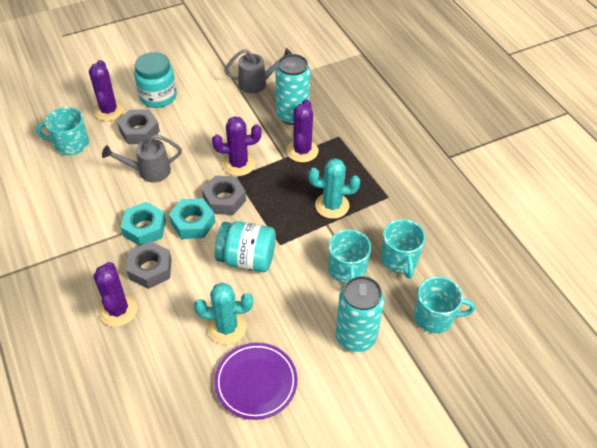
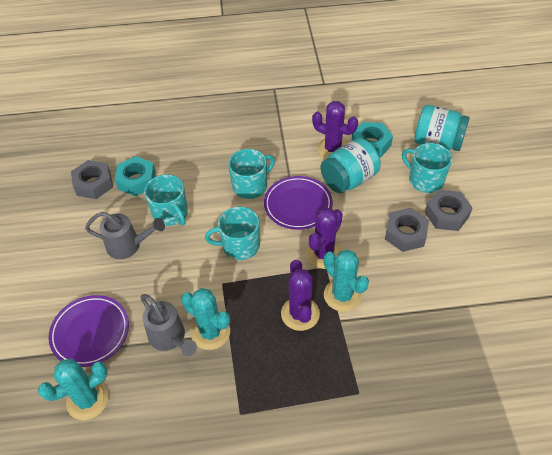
purple cactus: 4 -> 3
purple plate: 1 -> 2
turquoise cactus: 2 -> 3
turquoise can: 2 -> 0

